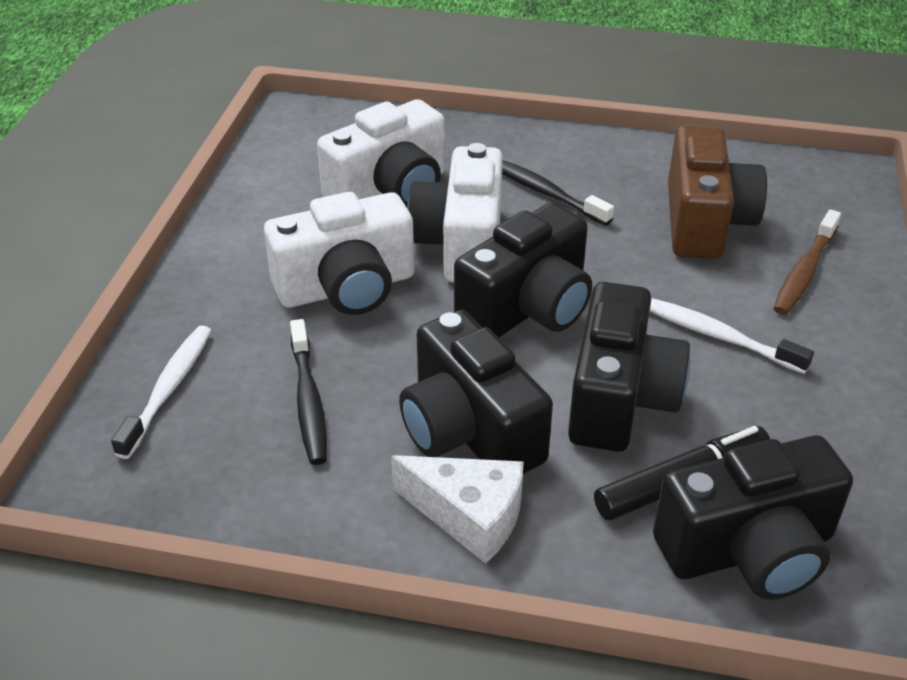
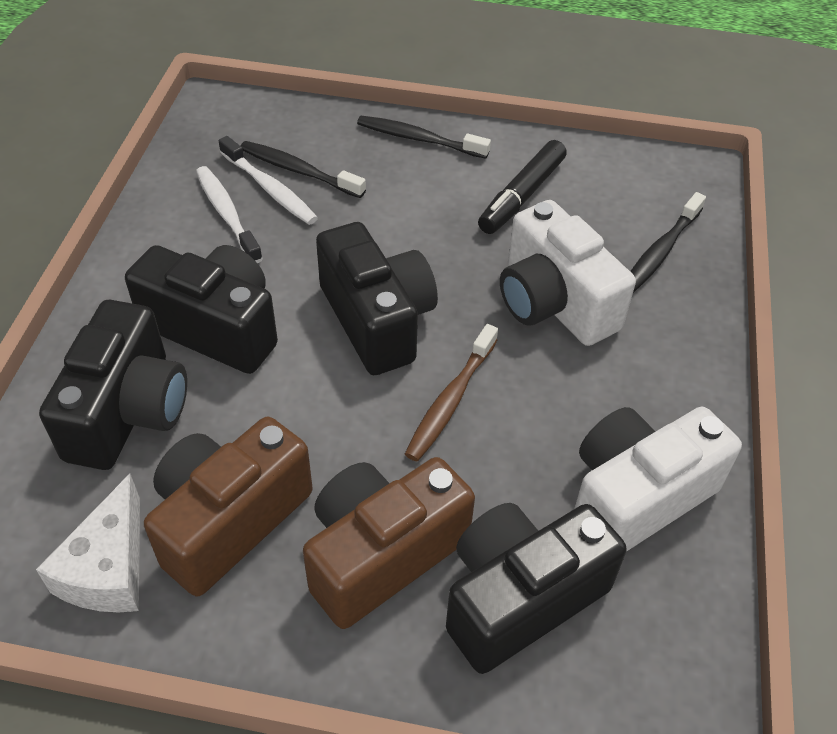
black toothbrush: 2 -> 3
brown camera: 1 -> 2
white camera: 3 -> 2

